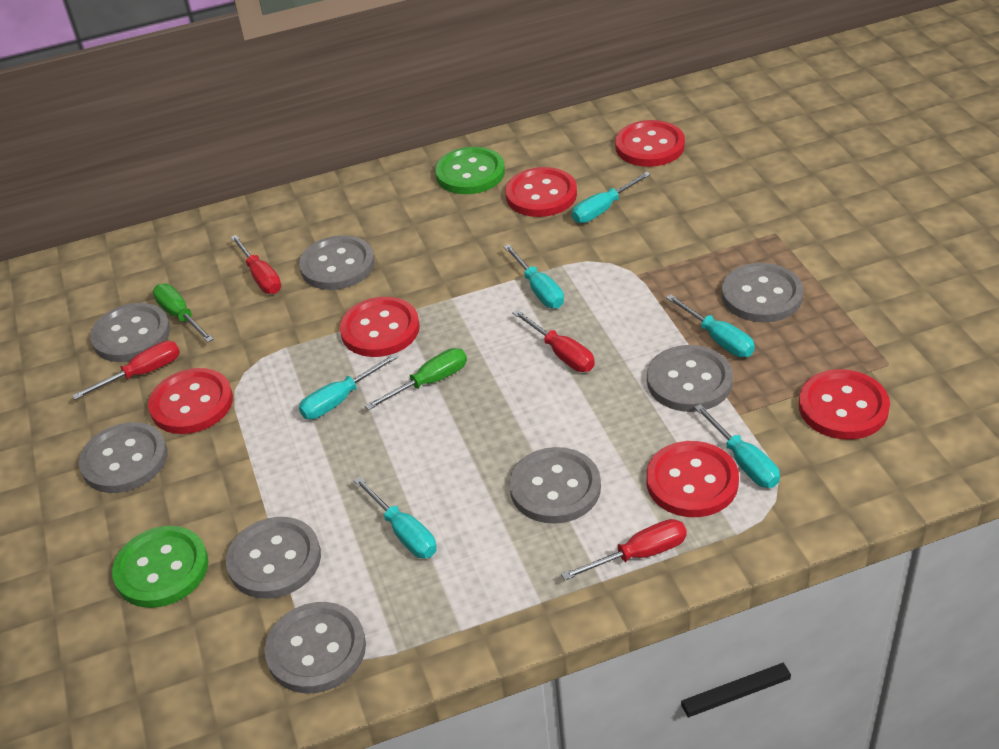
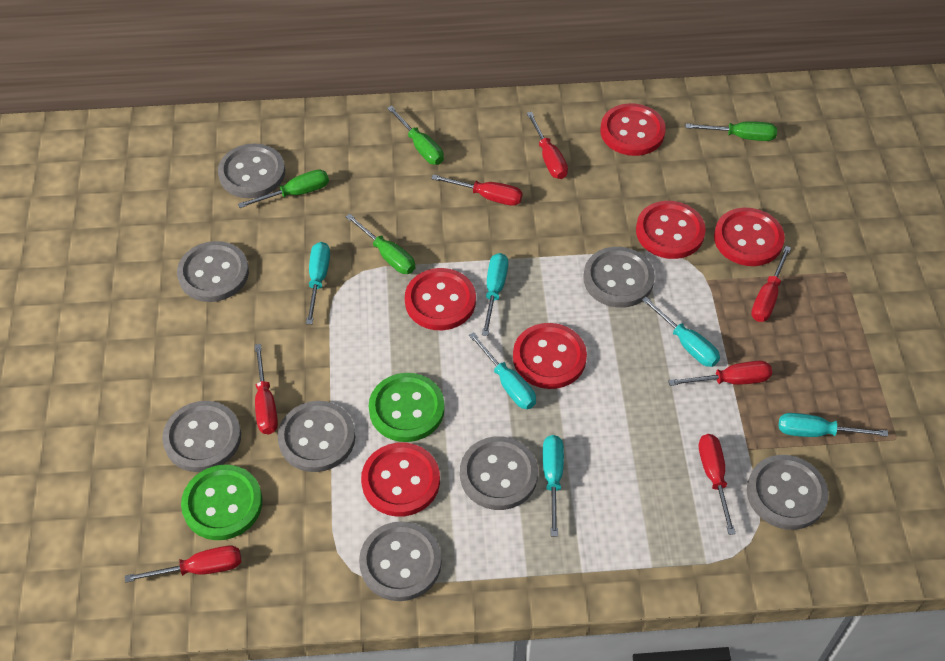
green screwdriver: 2 -> 4
red screwdriver: 4 -> 7

